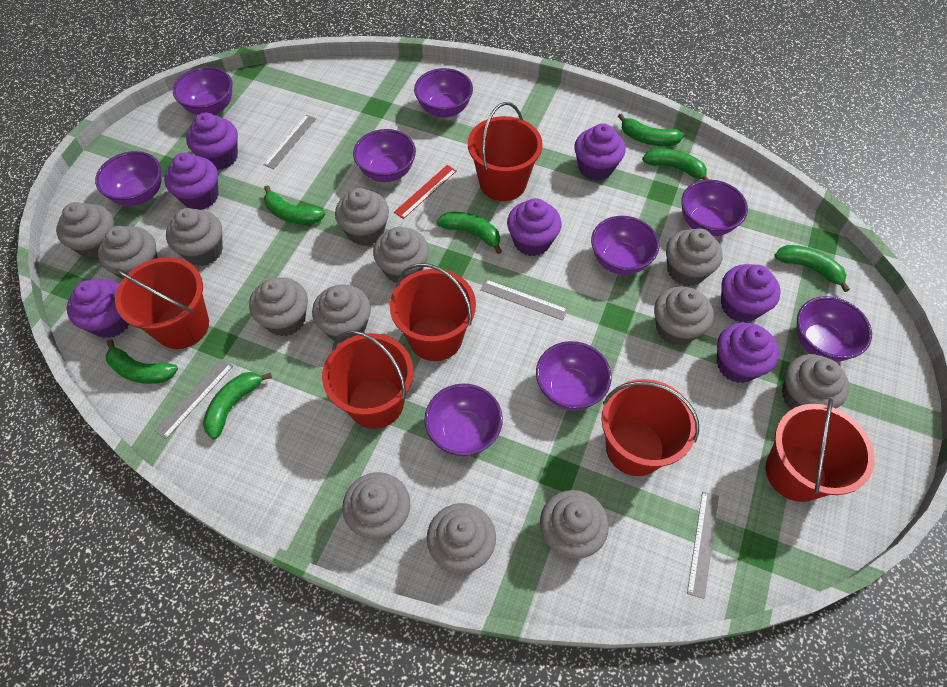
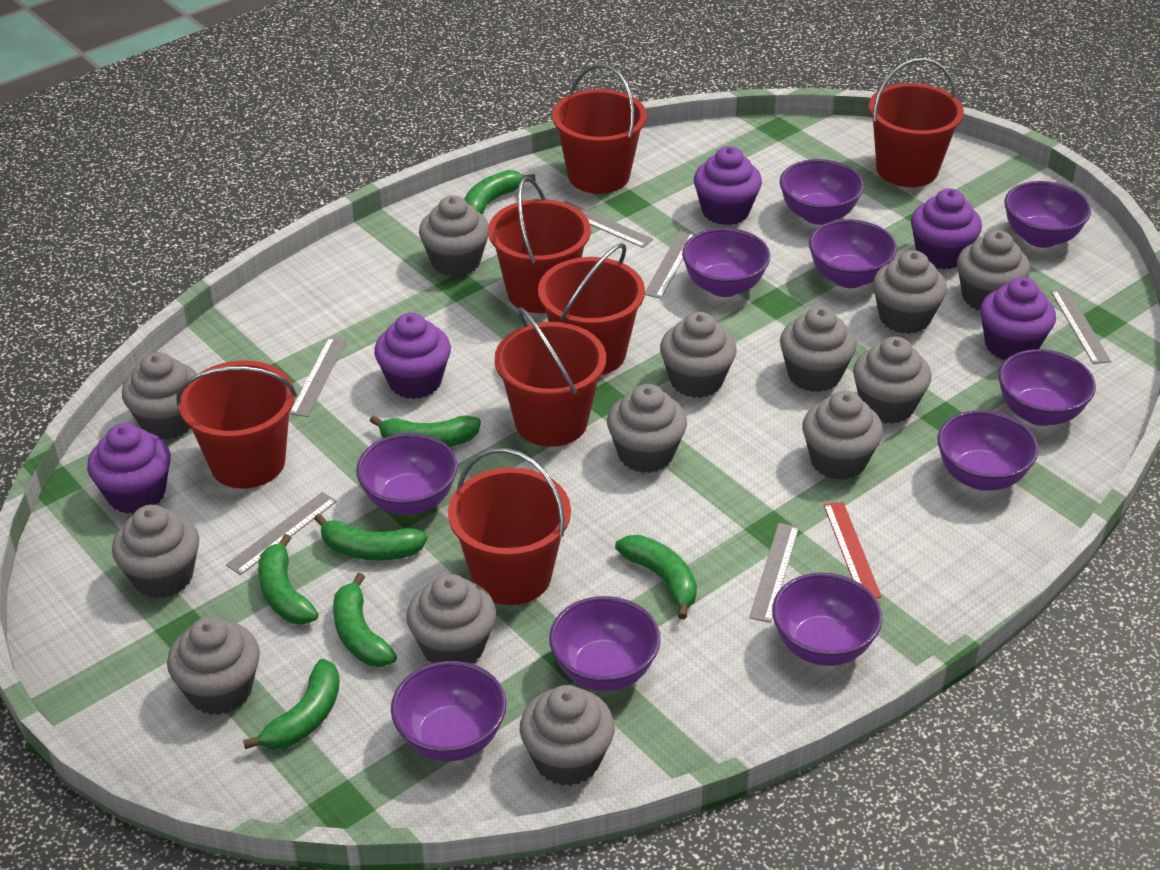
grey ruler: 4 -> 6
purple bowl: 9 -> 10
purple cupcake: 7 -> 5
red bucket: 6 -> 7

